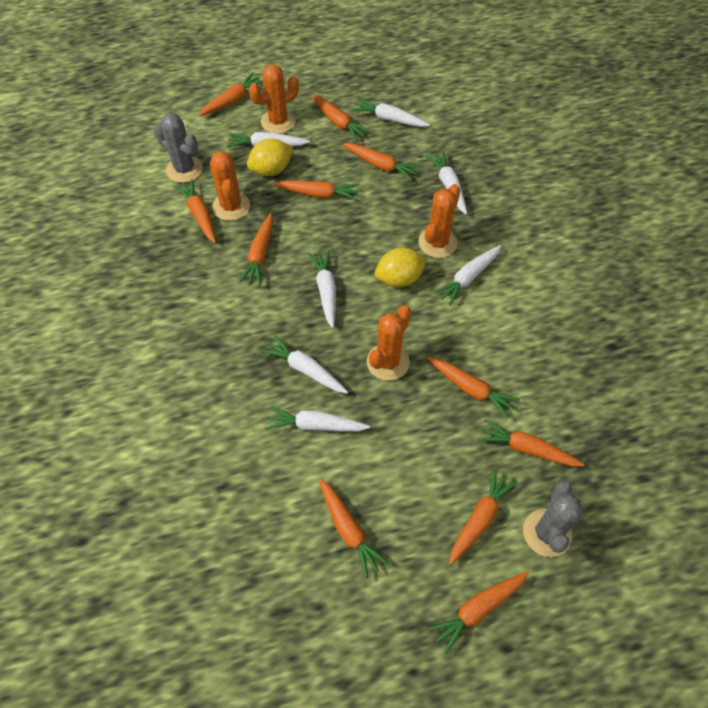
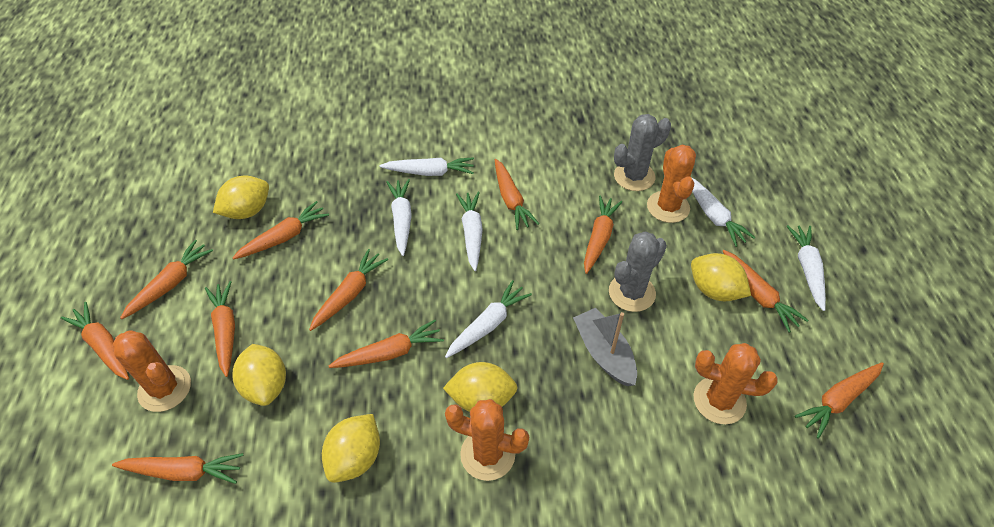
grey boat: 0 -> 1
white carrot: 7 -> 6
yellow lemon: 2 -> 5

